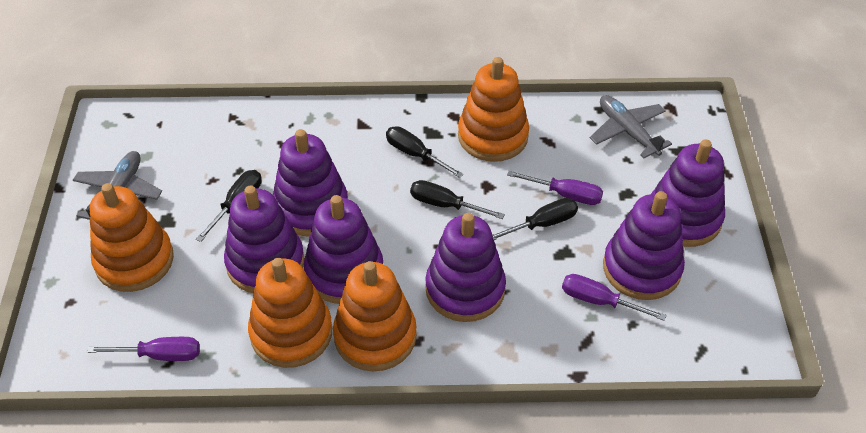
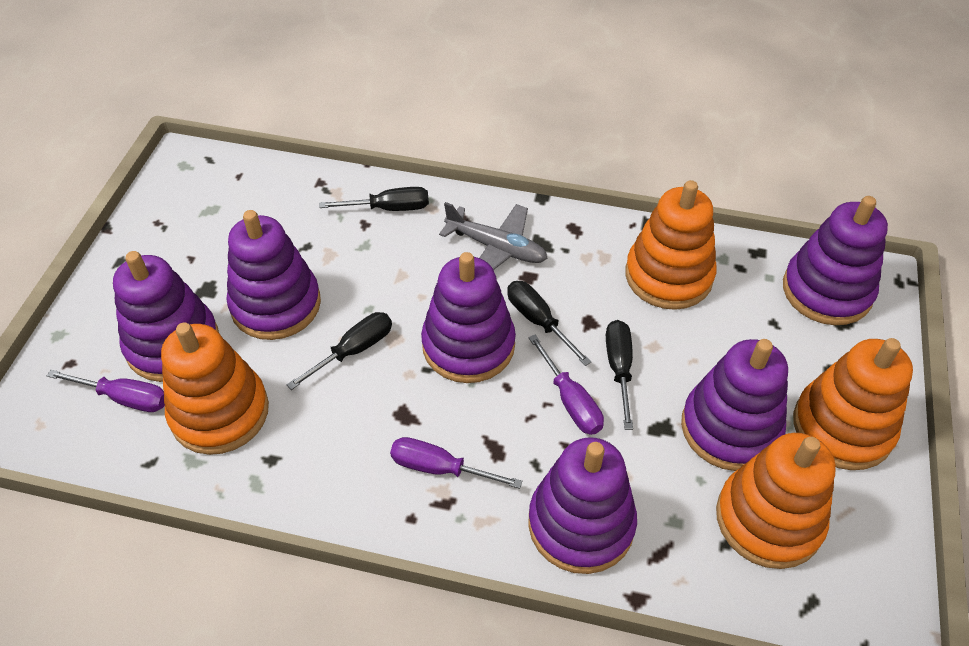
grey plane: 2 -> 1

